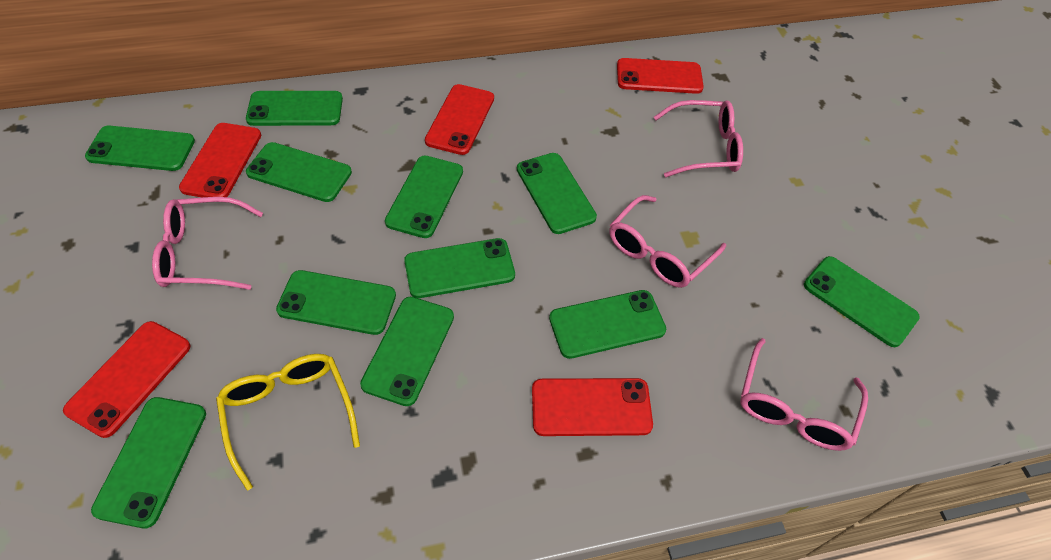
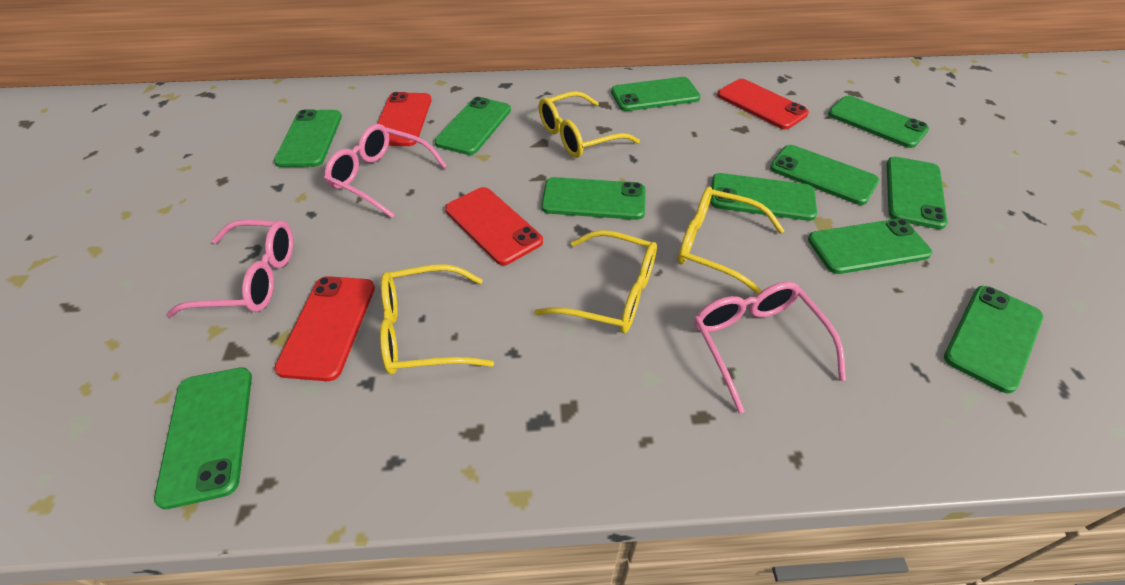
pink glasses: 4 -> 3
red phone: 5 -> 4
yellow glasses: 1 -> 4

